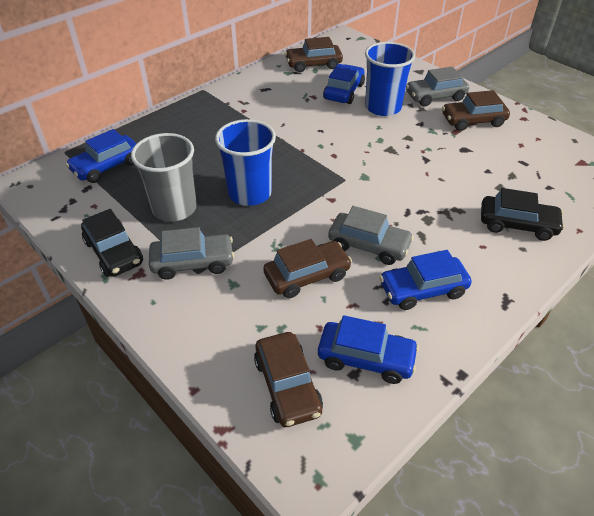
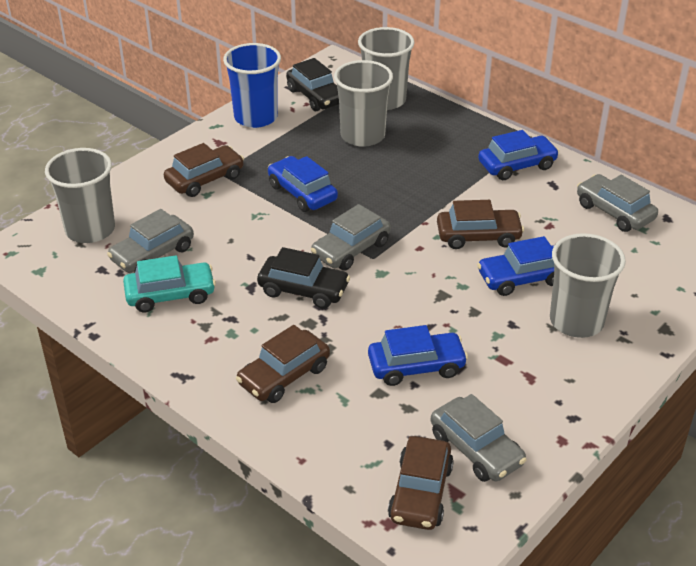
blue cup: 2 -> 1
grey car: 3 -> 4
grey cup: 1 -> 4
turquoise car: 0 -> 1

